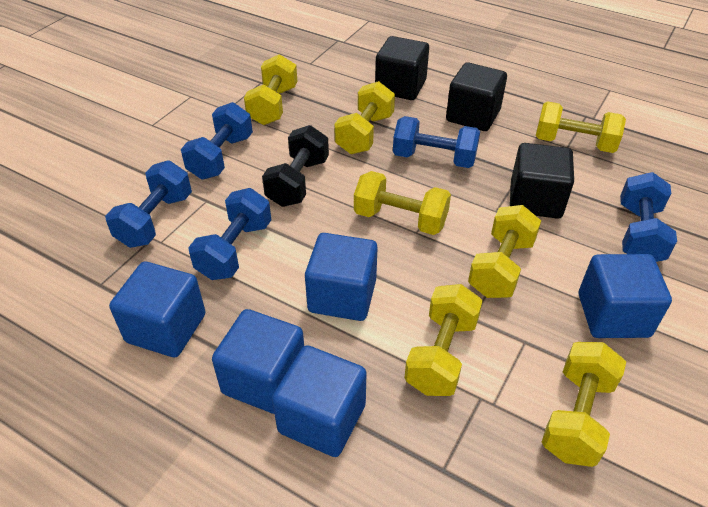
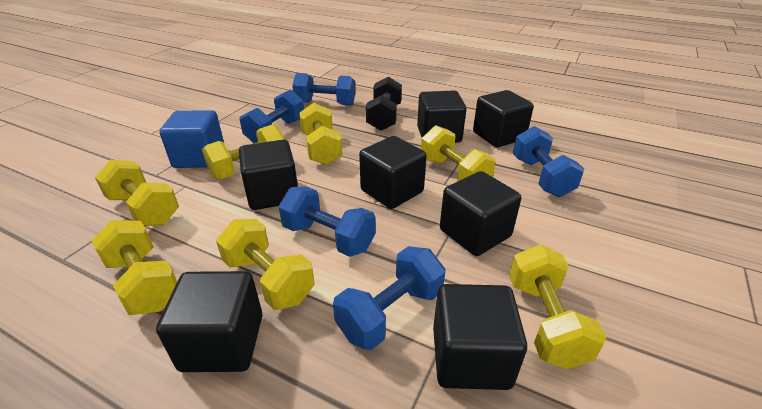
black cube: 3 -> 7
blue cube: 5 -> 1

